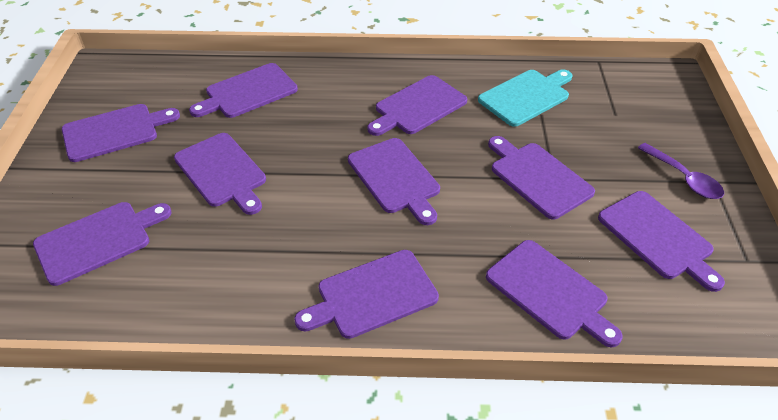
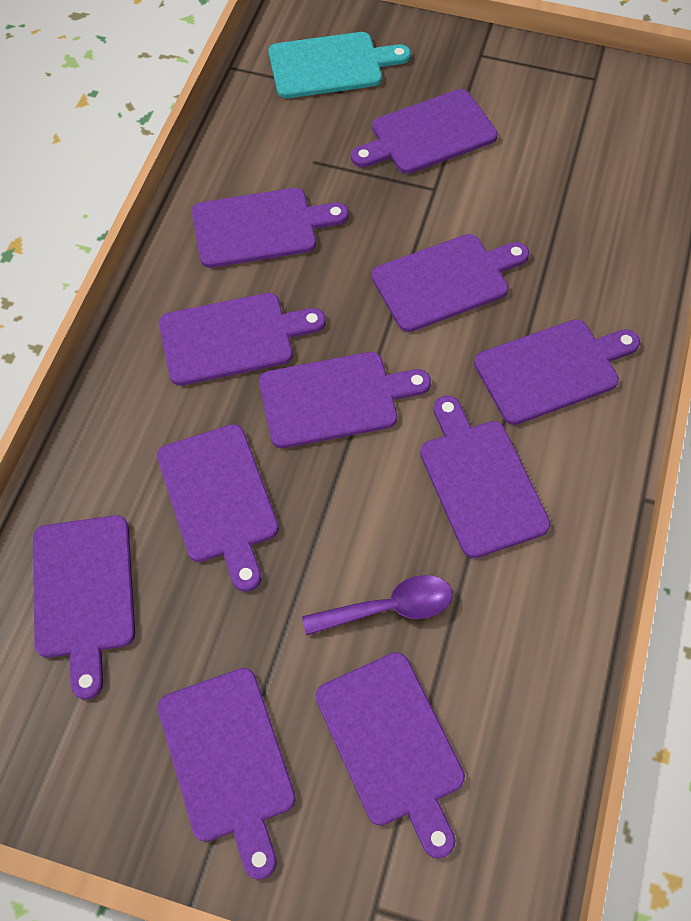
purple cutting board: 10 -> 11

